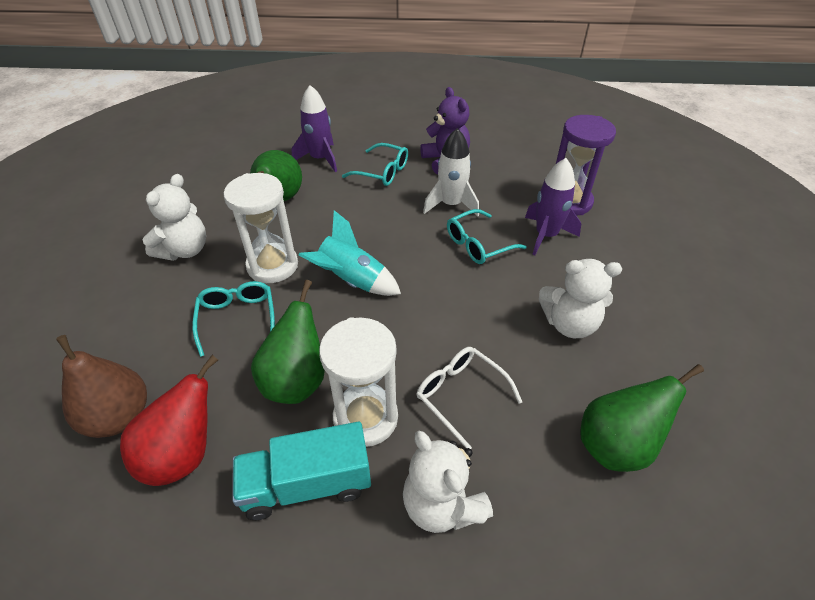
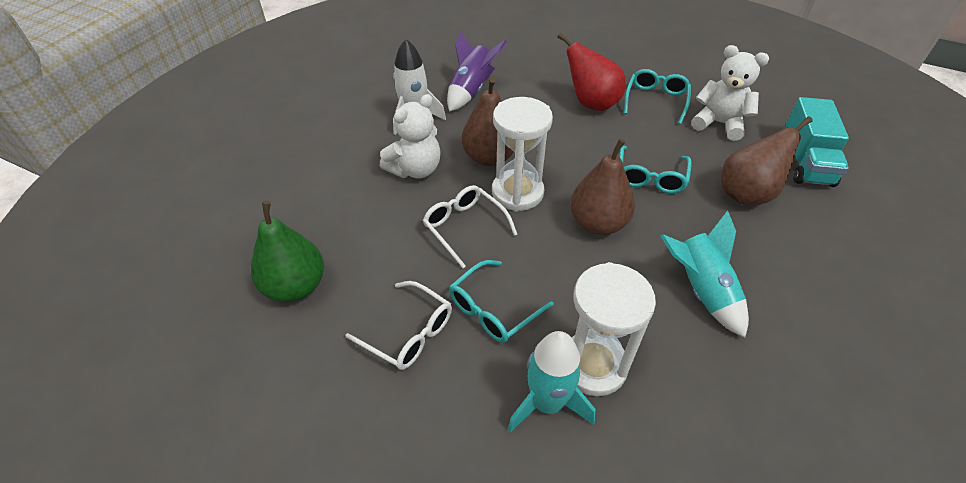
brown pear: 1 -> 3
green pear: 3 -> 1
purple hourglass: 1 -> 0
purple rocket: 2 -> 1
purple teddy bear: 1 -> 0
turquoise rocket: 1 -> 2
white glasses: 1 -> 2
white teddy bear: 3 -> 2

